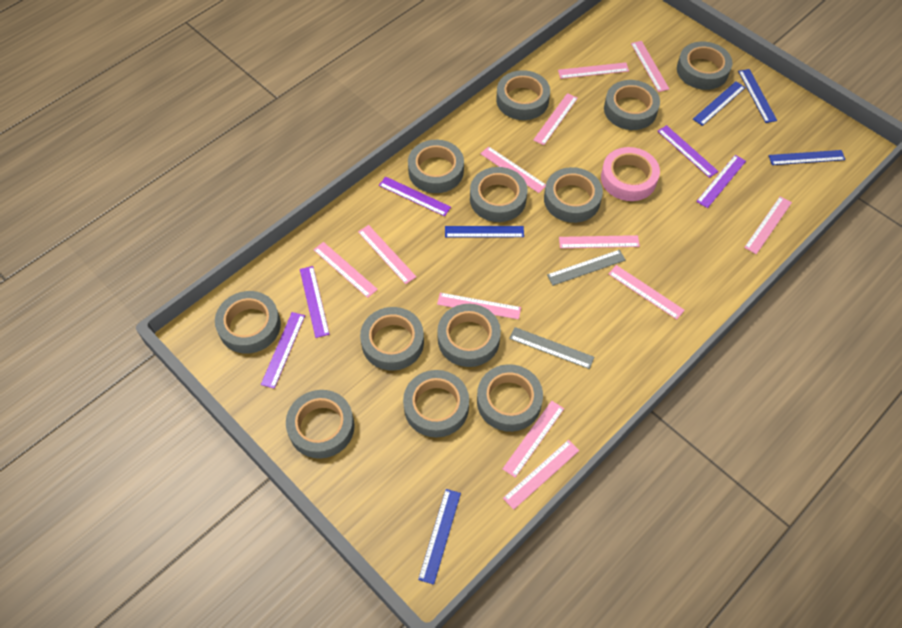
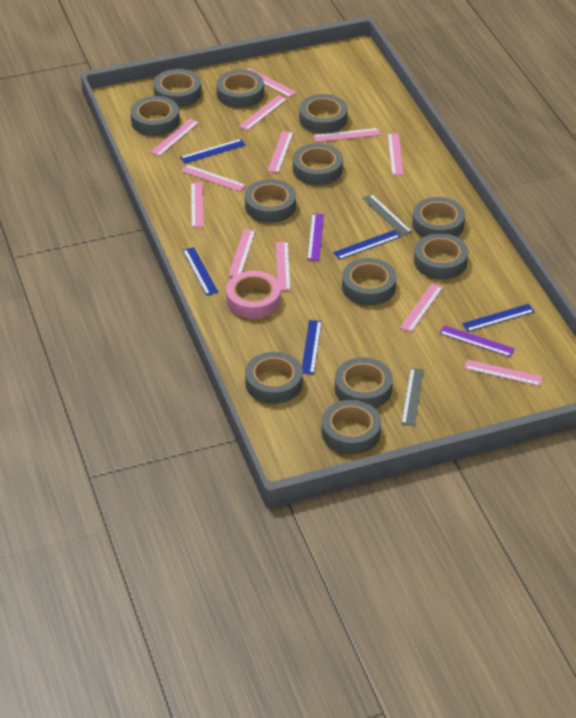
purple ruler: 5 -> 2

